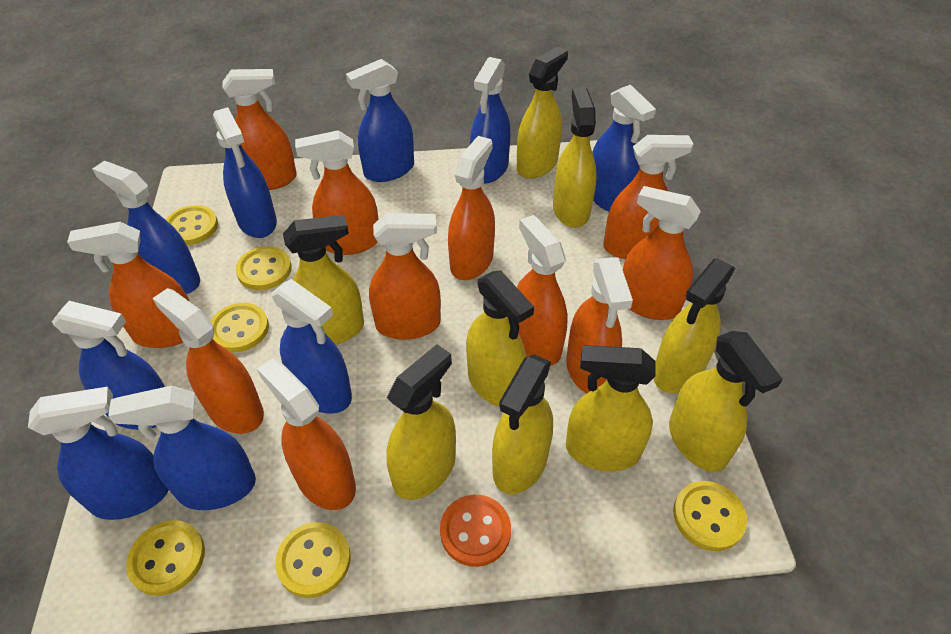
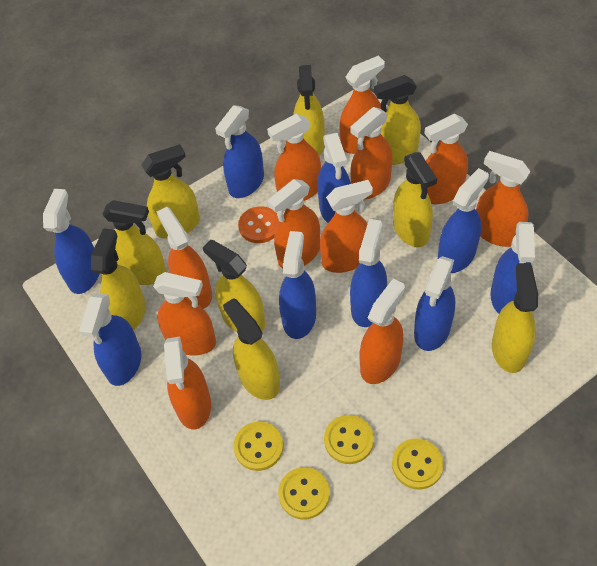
yellow button: 6 -> 4

